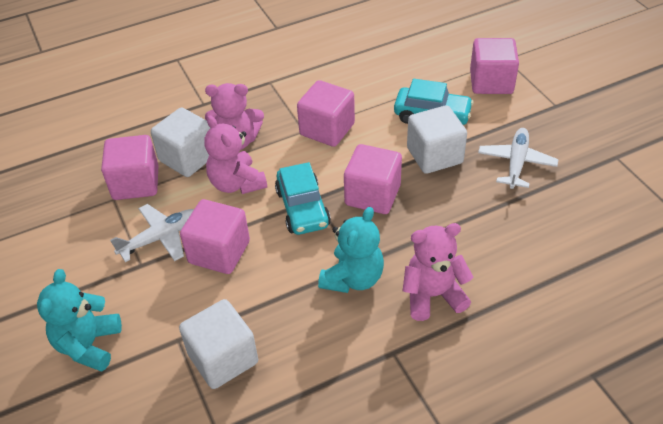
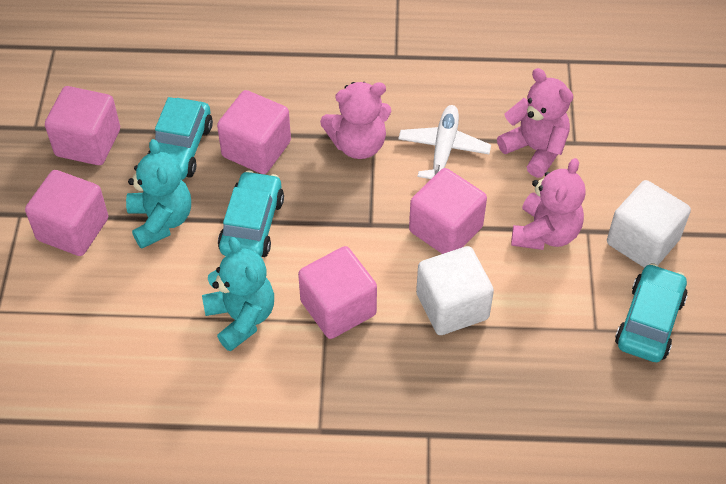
turquoise car: 2 -> 3
white cube: 3 -> 2
white plane: 2 -> 1

